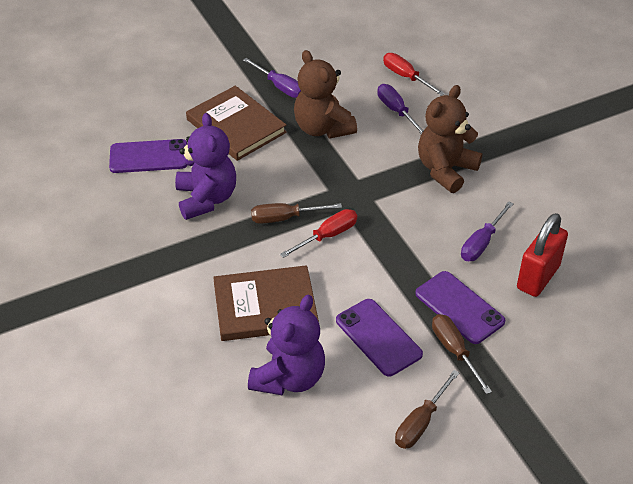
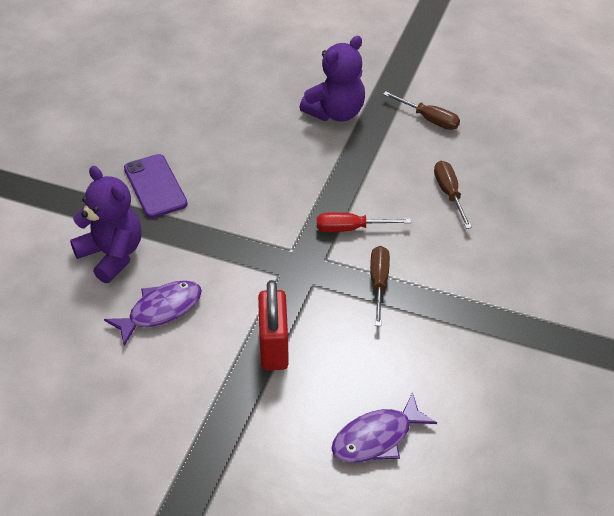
brown book: 2 -> 0
brown teddy bear: 2 -> 0
purple fish: 0 -> 2
purple phone: 3 -> 1
purple screwdriver: 3 -> 0
red screwdriver: 2 -> 1

